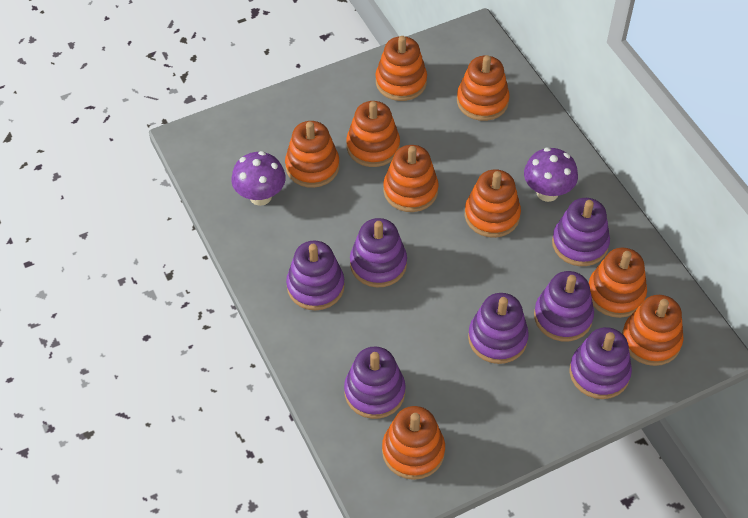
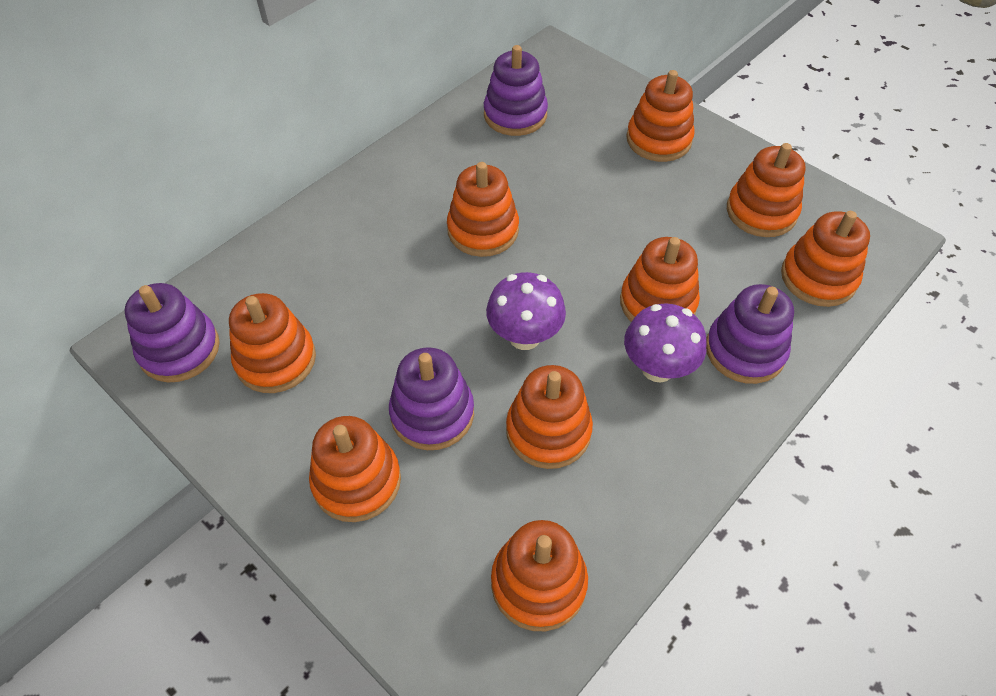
purple stacking toy: 7 -> 4

